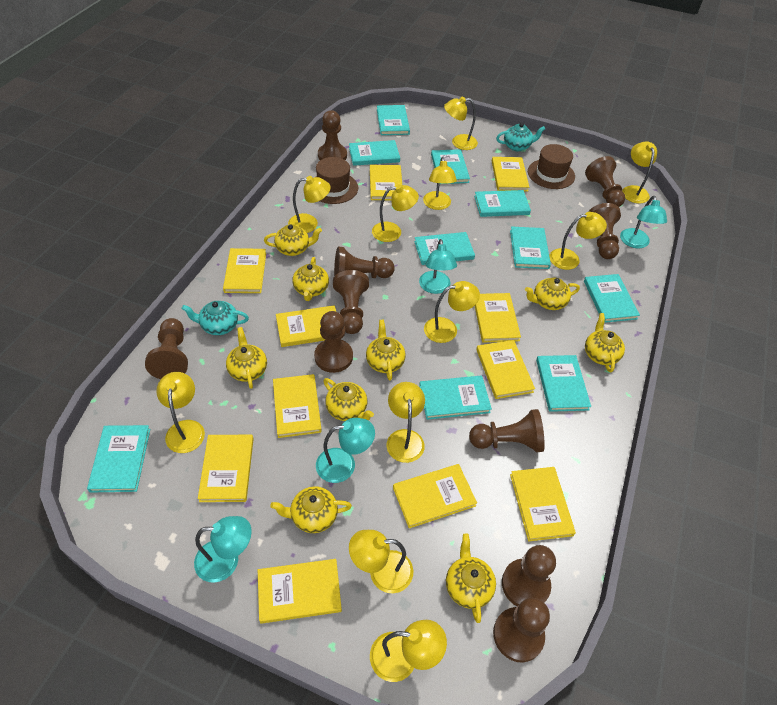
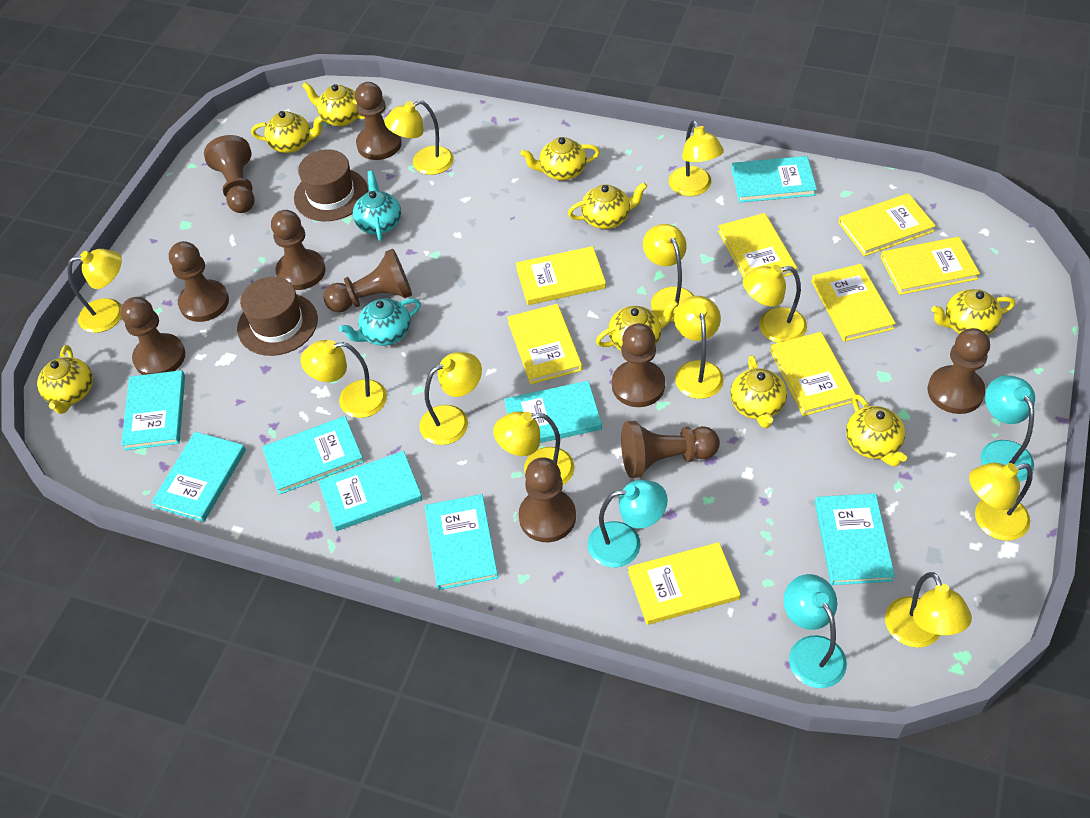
turquoise book: 10 -> 8
turquoise lamp: 4 -> 3
yellow book: 11 -> 8

